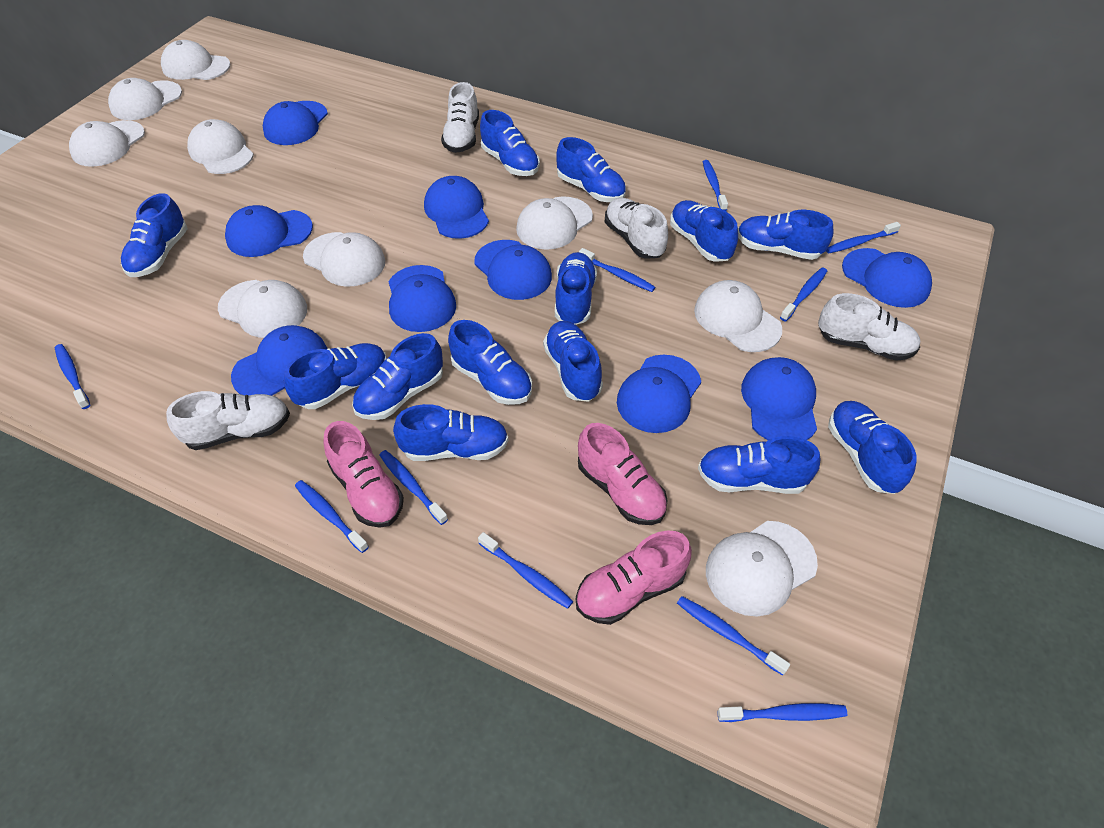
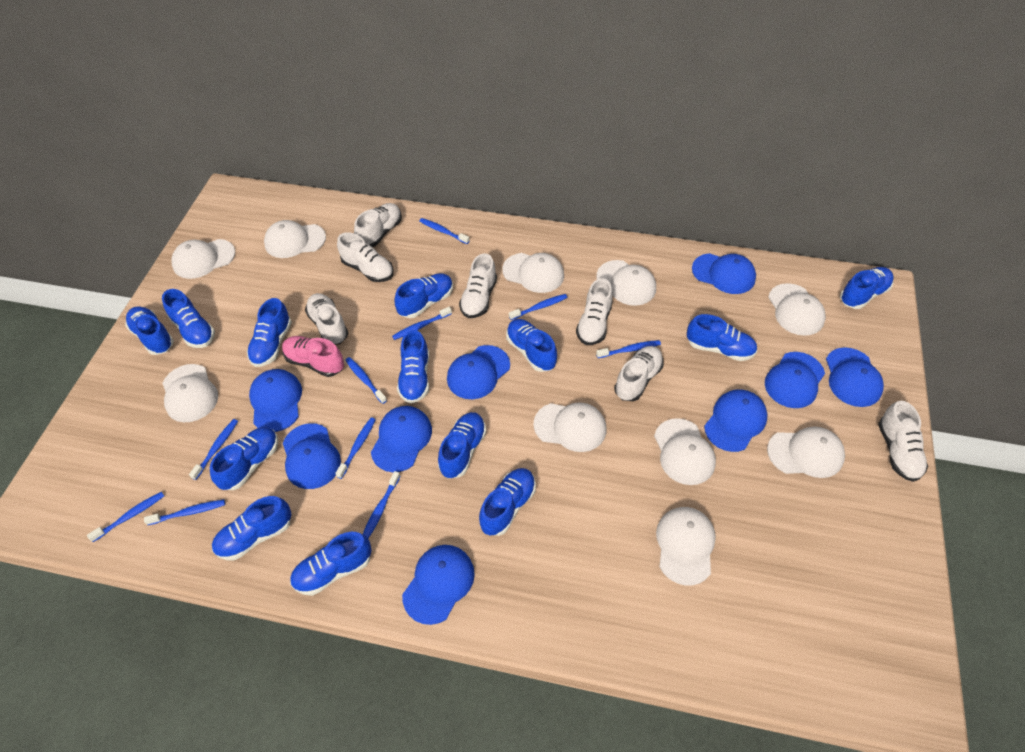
pink shoe: 3 -> 1
white cap: 9 -> 10
white shoe: 4 -> 7

